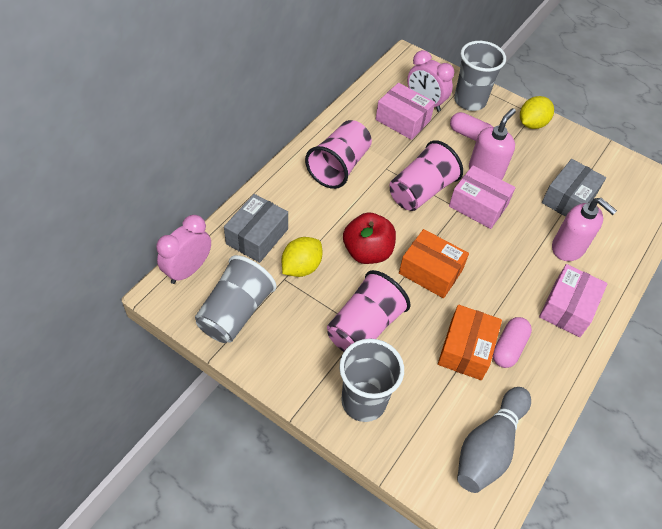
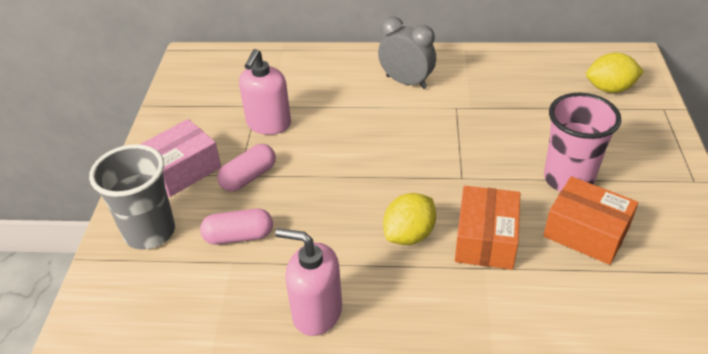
grey bowling pin: 1 -> 0
grey box: 2 -> 0
grey clock: 0 -> 1
grey cup: 3 -> 1
pink box: 3 -> 1
pink clock: 2 -> 0
pink cup: 3 -> 1
red apple: 1 -> 0

